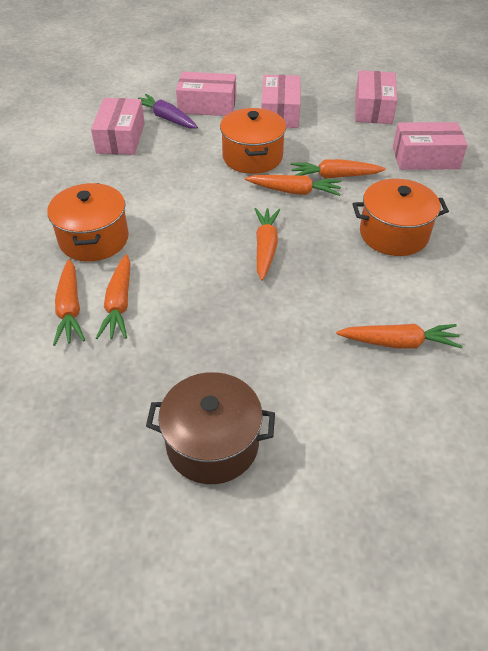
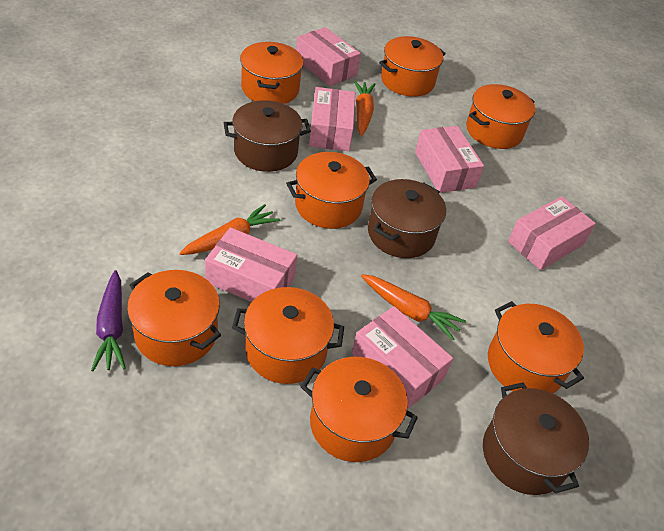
brown pot: 1 -> 3
orange carrot: 6 -> 3
orange pot: 3 -> 8
pink box: 5 -> 6

